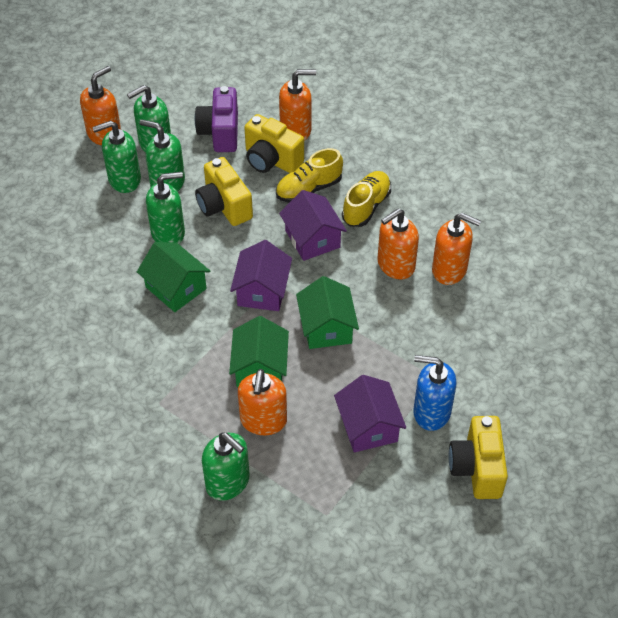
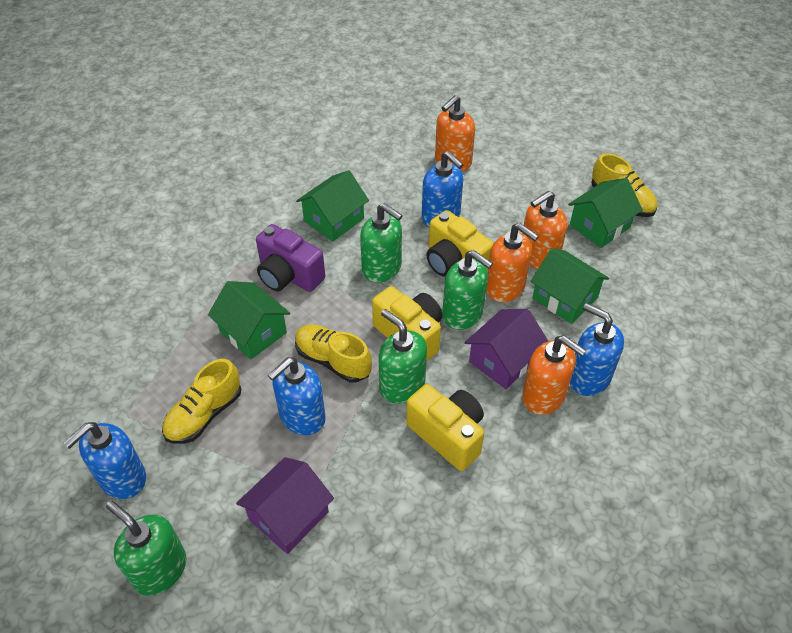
blue soap dispenser: 1 -> 4
green house: 3 -> 4
green soap dispenser: 5 -> 4
orange soap dispenser: 5 -> 4
purple house: 3 -> 2
yellow shoe: 2 -> 3

